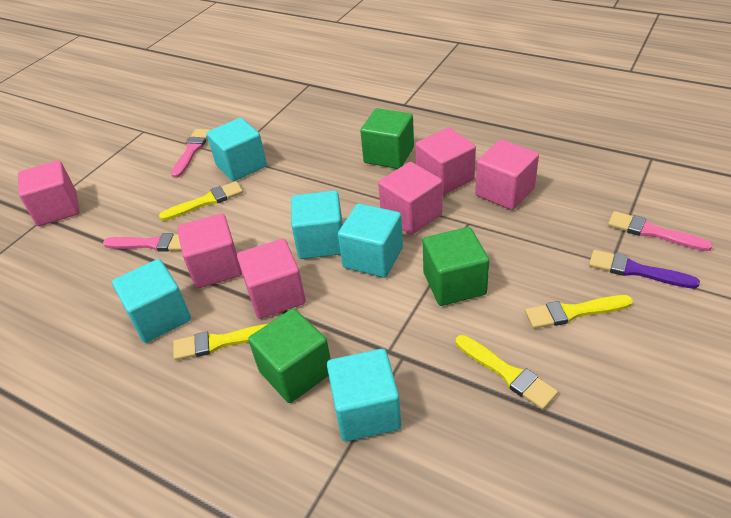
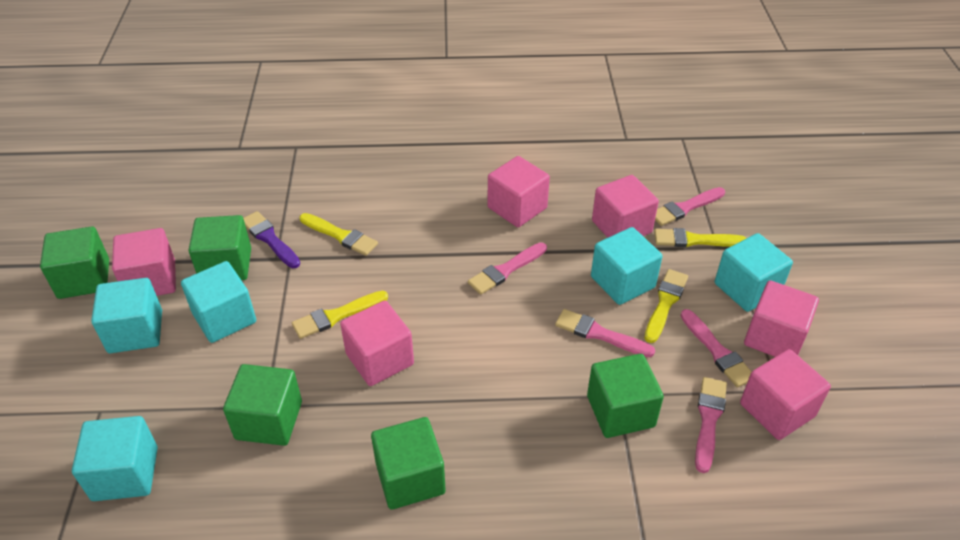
green cube: 3 -> 5
pink brush: 3 -> 5

